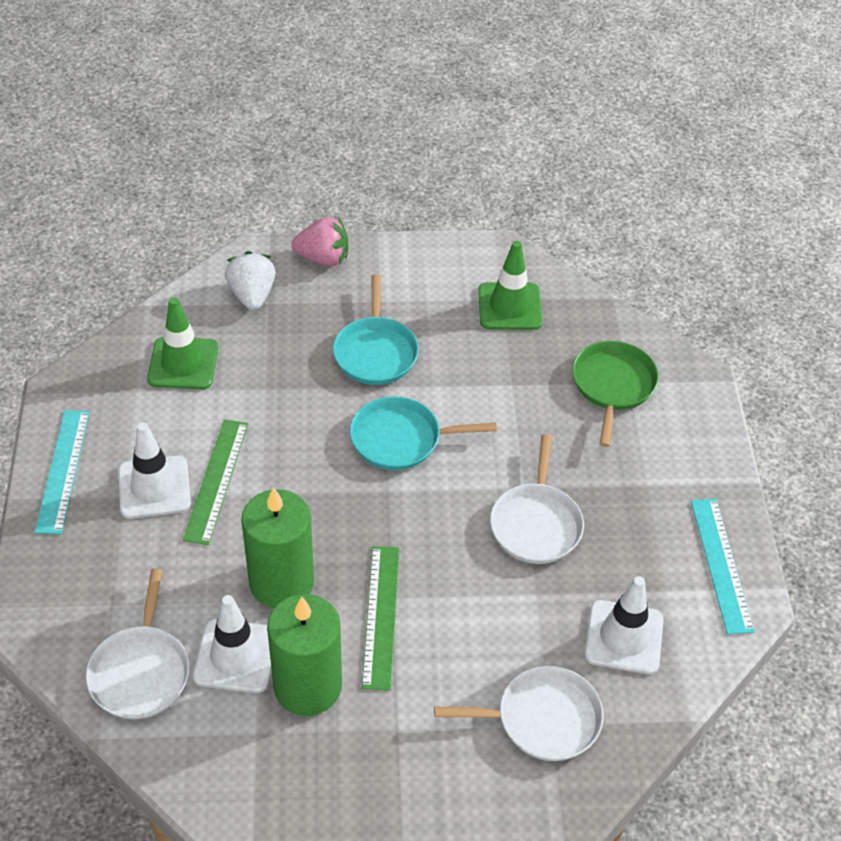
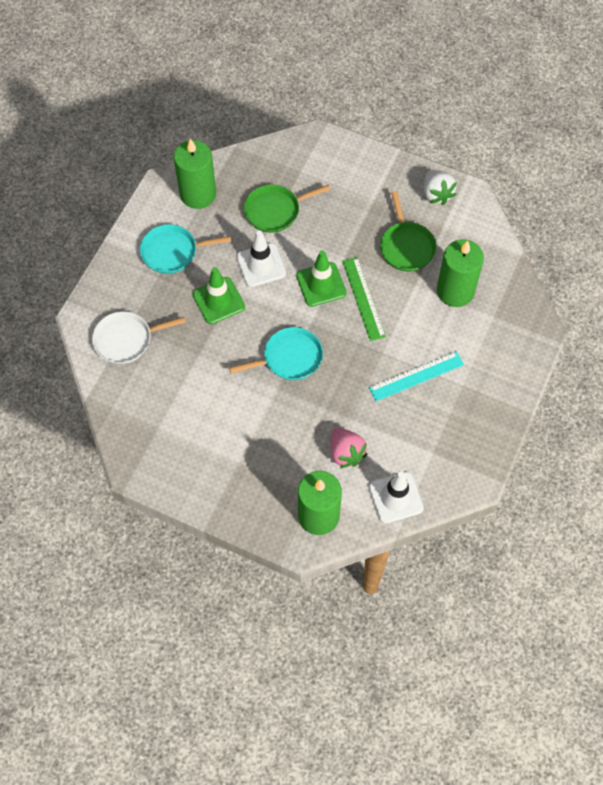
green candle: 2 -> 3
green pan: 1 -> 2
green ruler: 2 -> 1
turquoise ruler: 2 -> 1
white pan: 3 -> 1
white traffic cone: 3 -> 2

